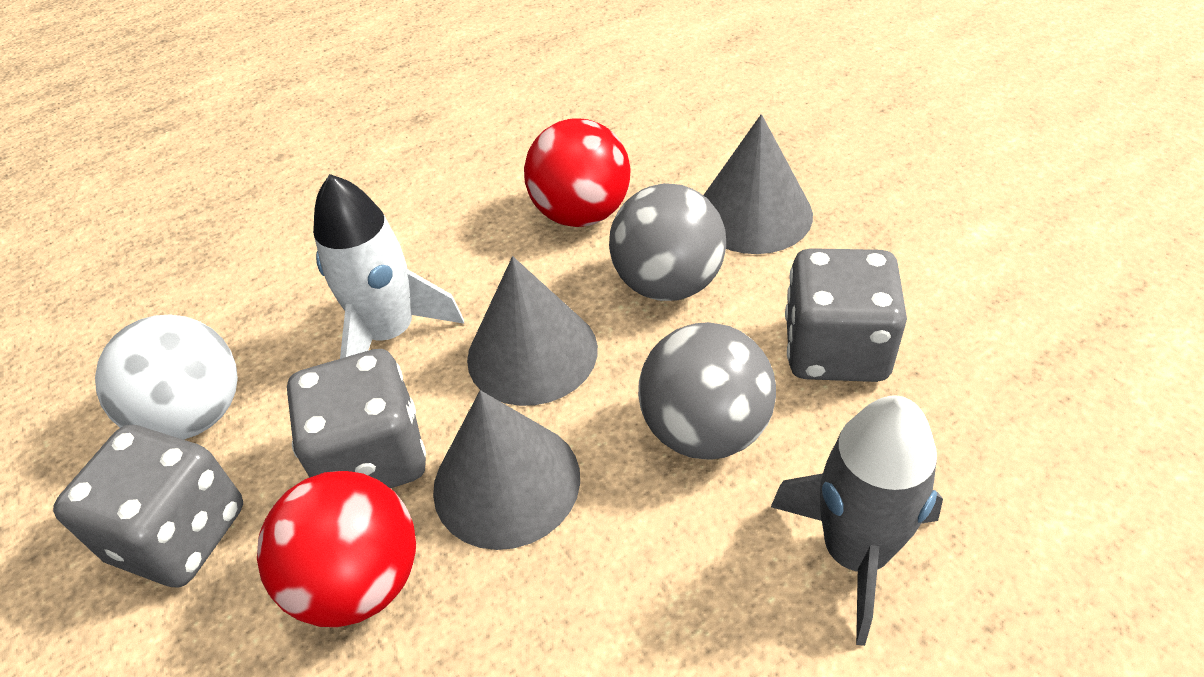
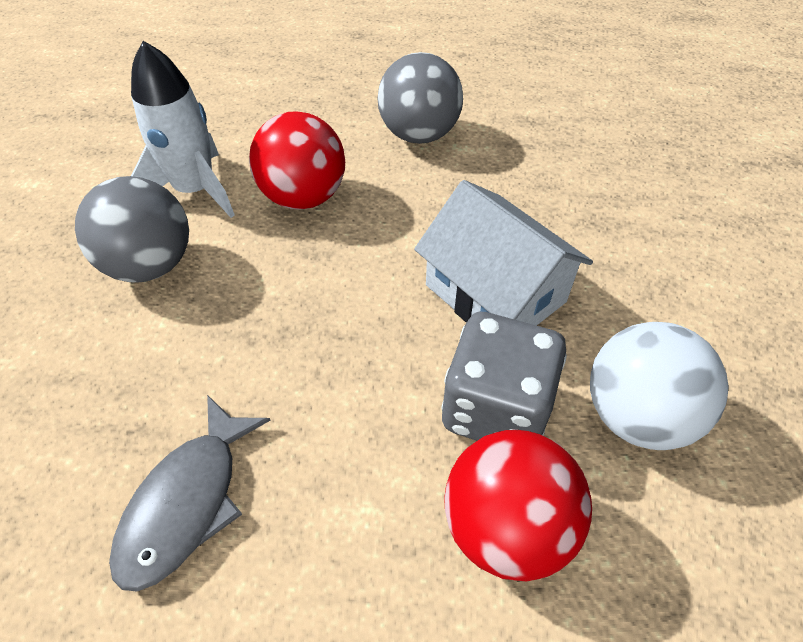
grey cone: 3 -> 0
grey dice: 3 -> 1
grey fish: 0 -> 1
grey rocket: 1 -> 0
white house: 0 -> 1

